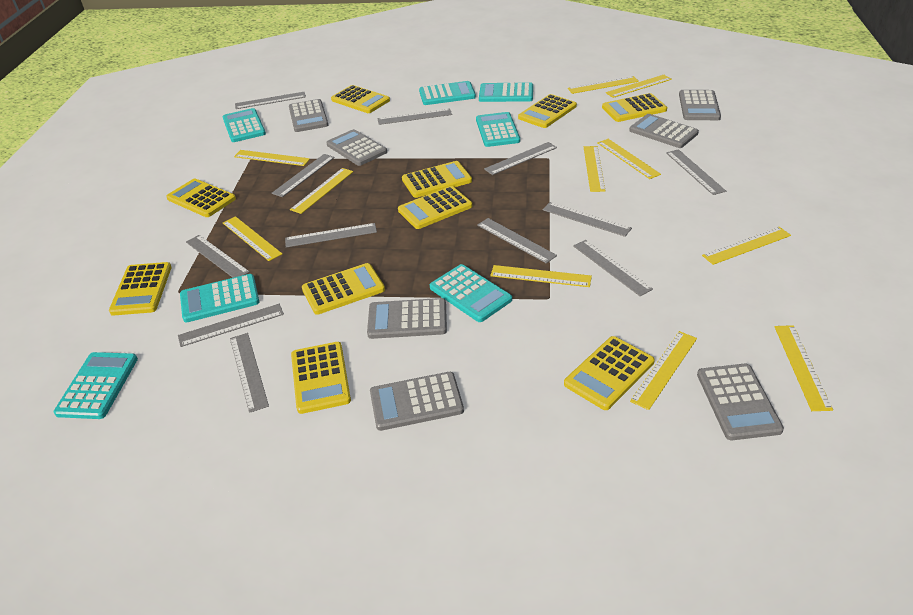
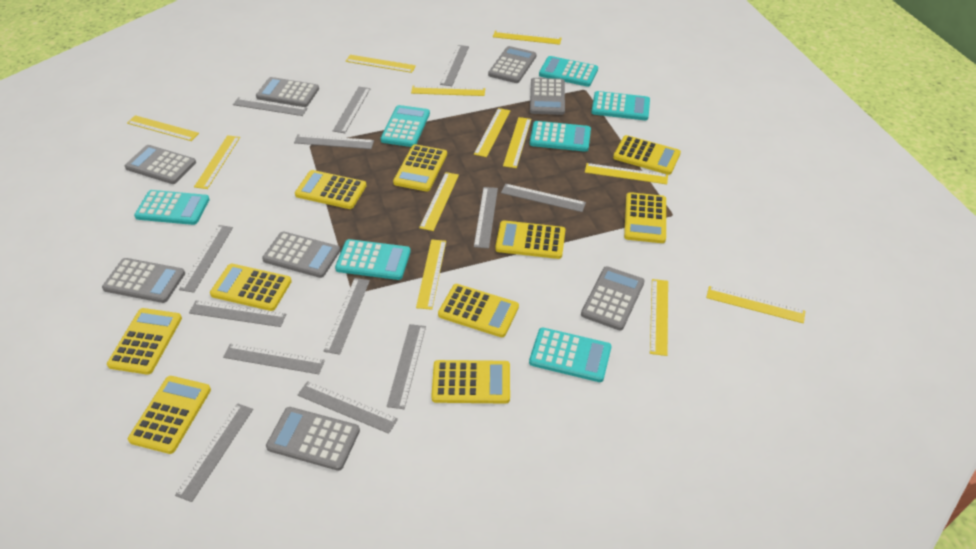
grey calculator: 7 -> 8
grey ruler: 12 -> 13
yellow ruler: 11 -> 12

